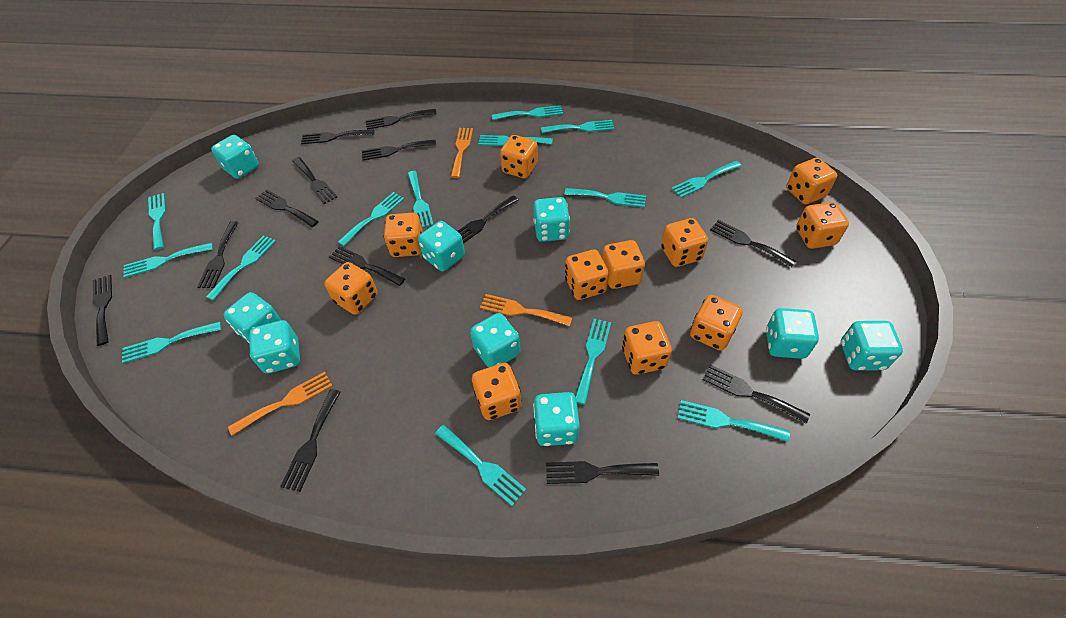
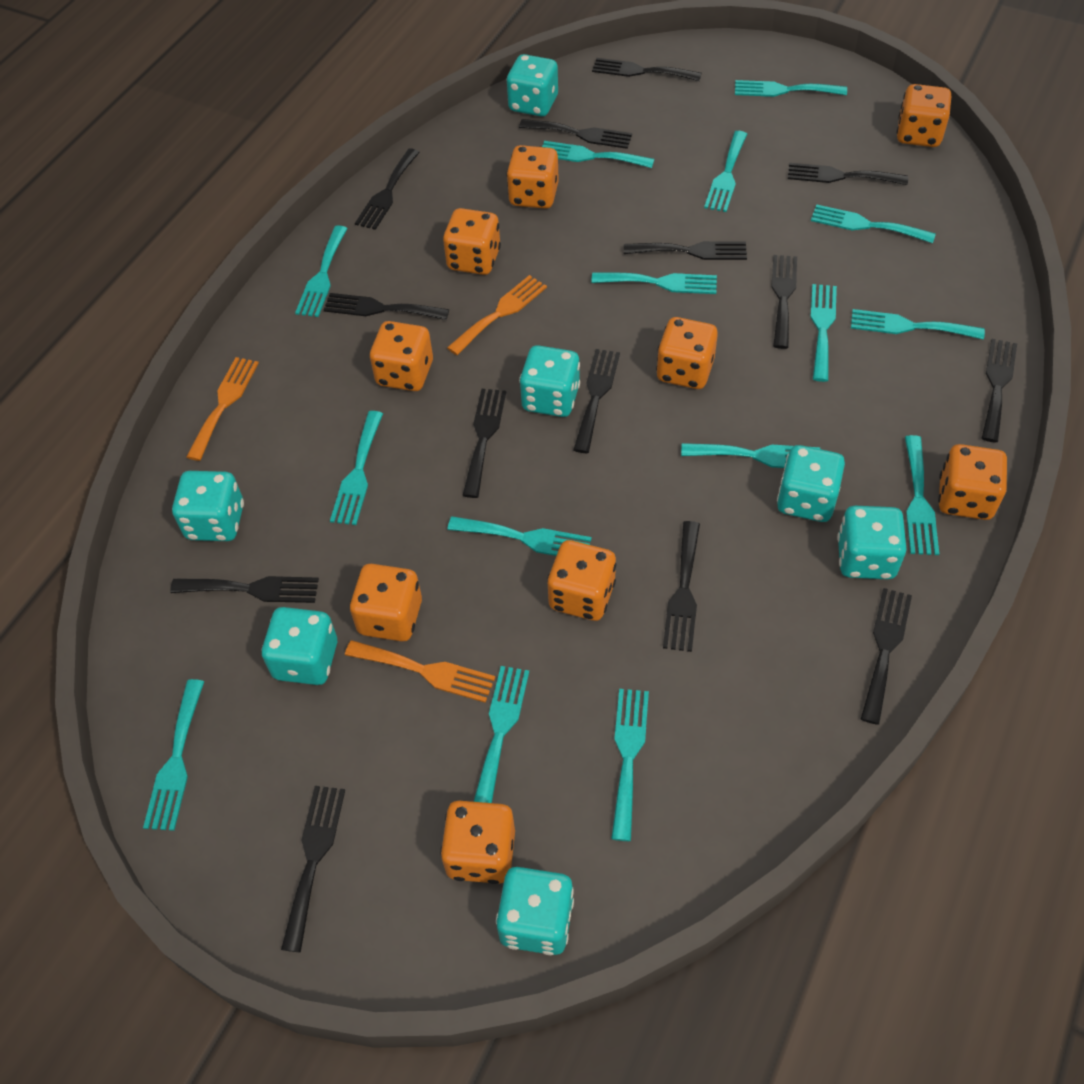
black fork: 13 -> 14
orange dice: 11 -> 9
turquoise dice: 9 -> 7
turquoise fork: 14 -> 15

